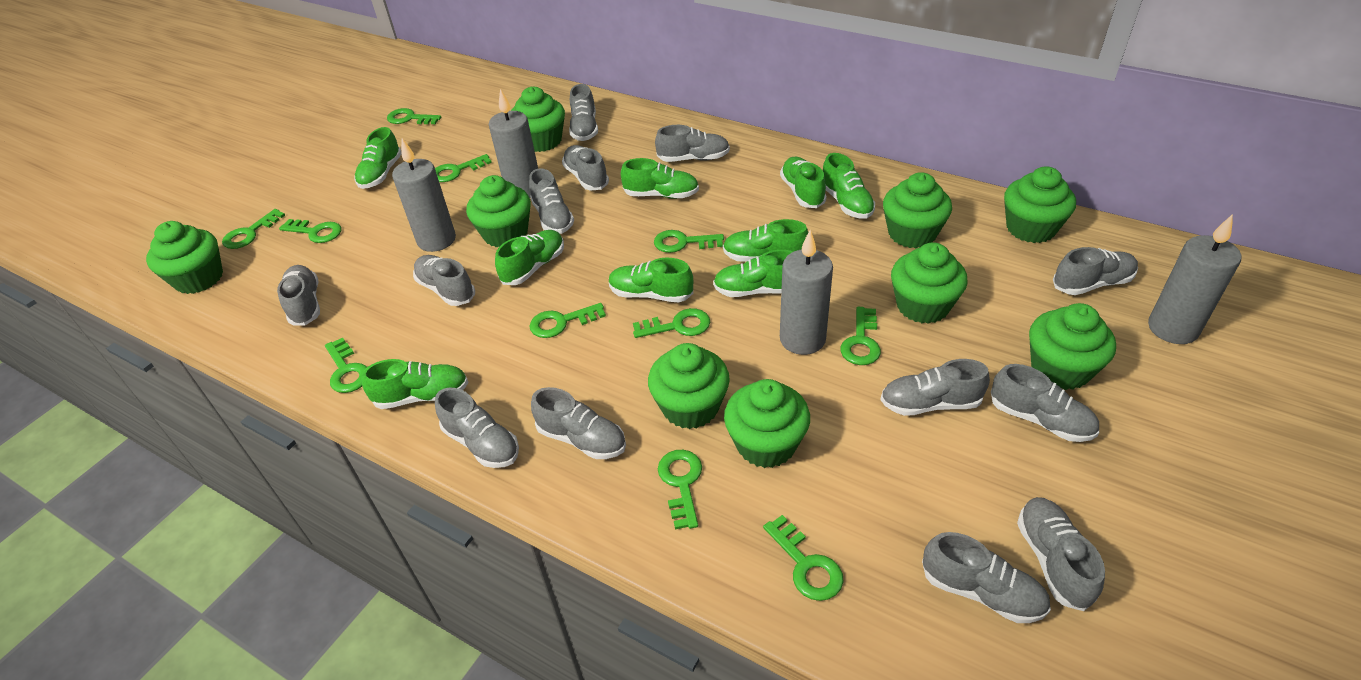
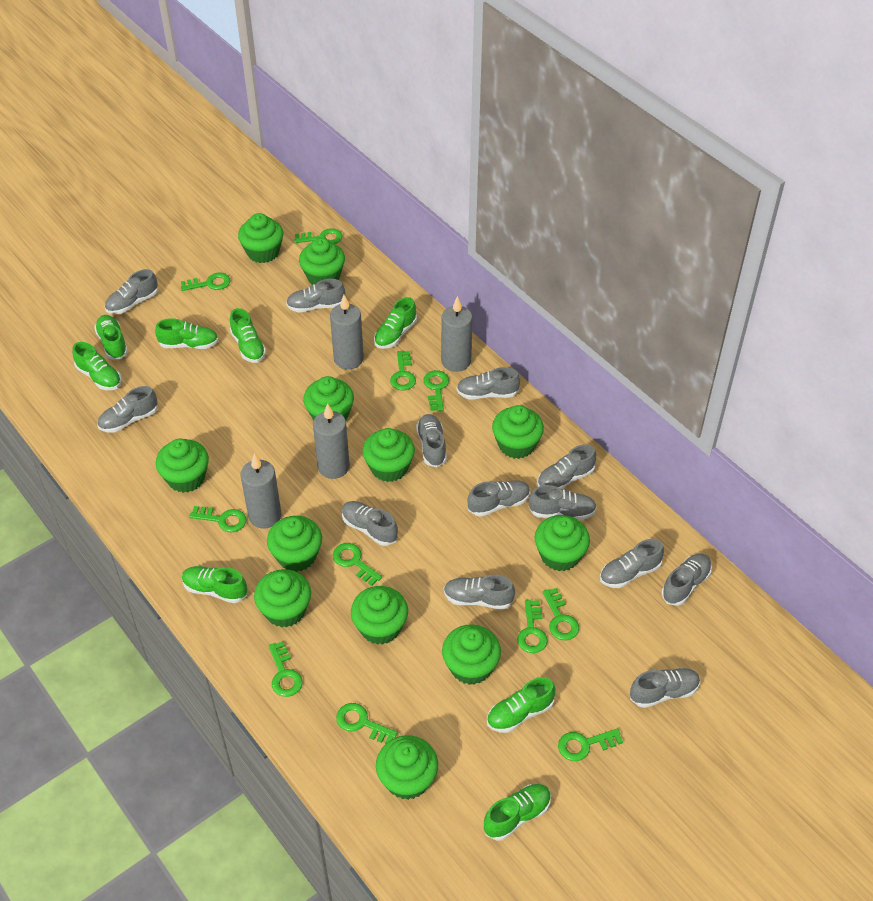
green cupcake: 9 -> 12
green shoe: 9 -> 8

